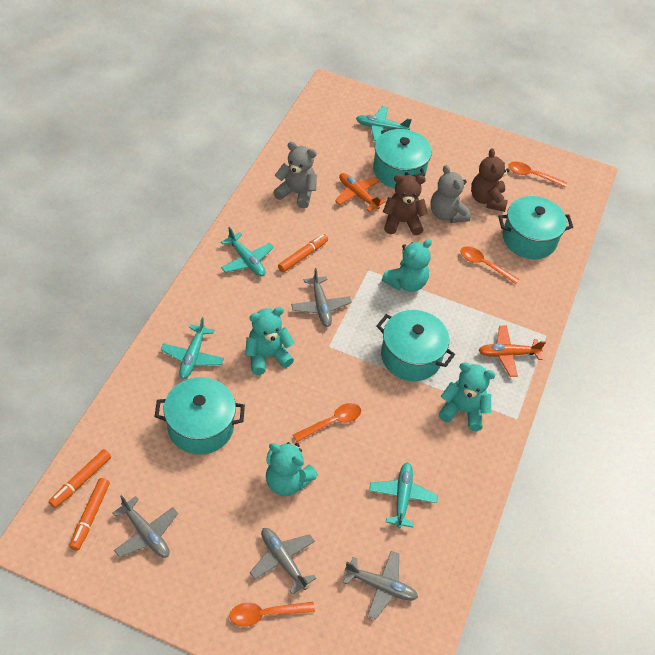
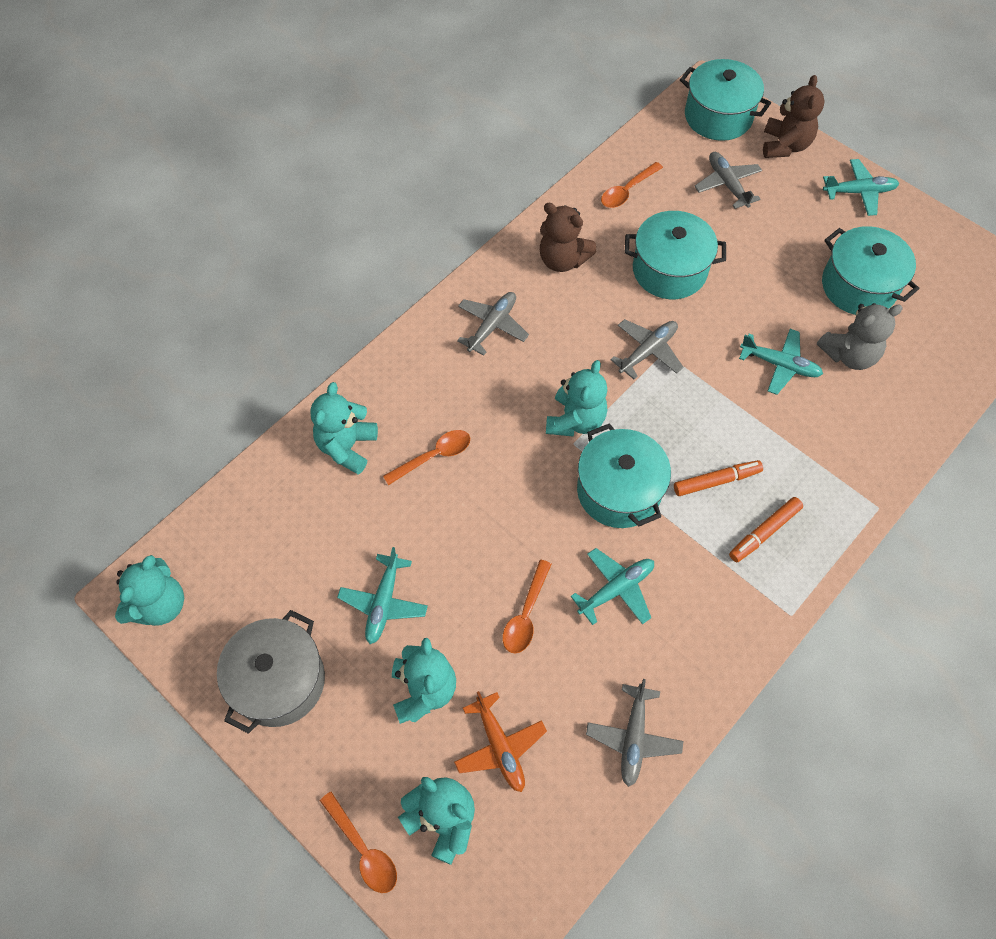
grey pot: 0 -> 1
grey teddy bear: 2 -> 1
orange marker: 3 -> 2
orange plane: 2 -> 1
turquoise teddy bear: 4 -> 5

